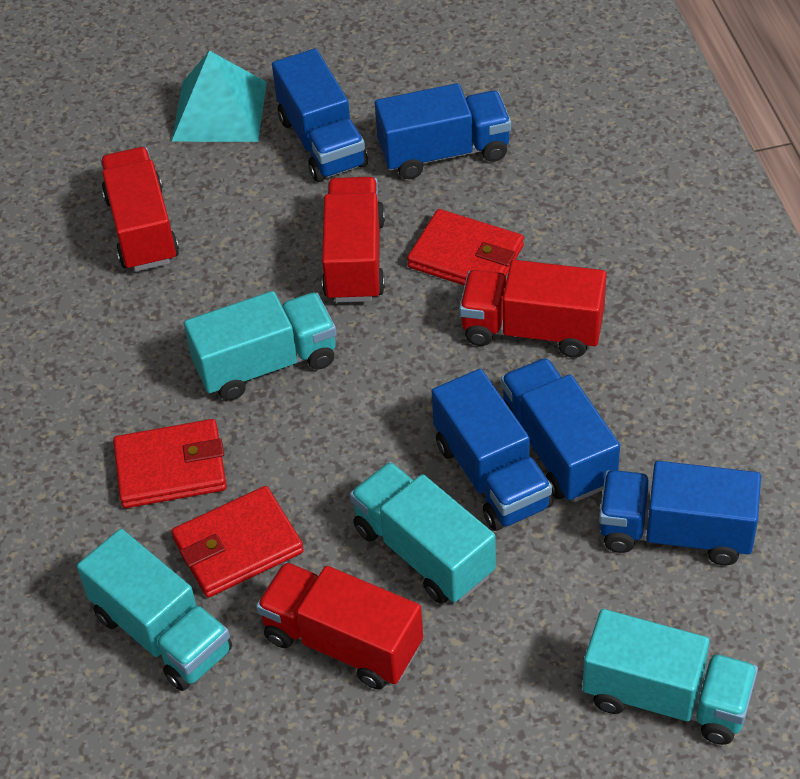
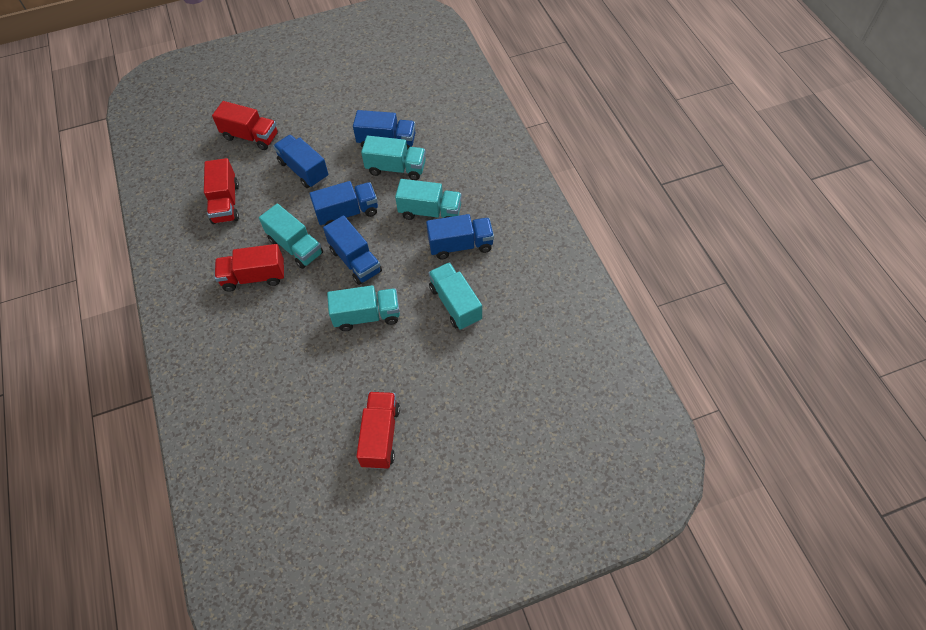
red wallet: 3 -> 0
turquoise pyramid: 1 -> 0
turquoise truck: 4 -> 5

